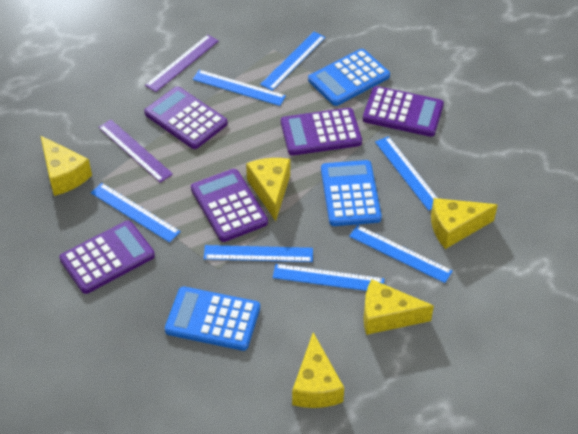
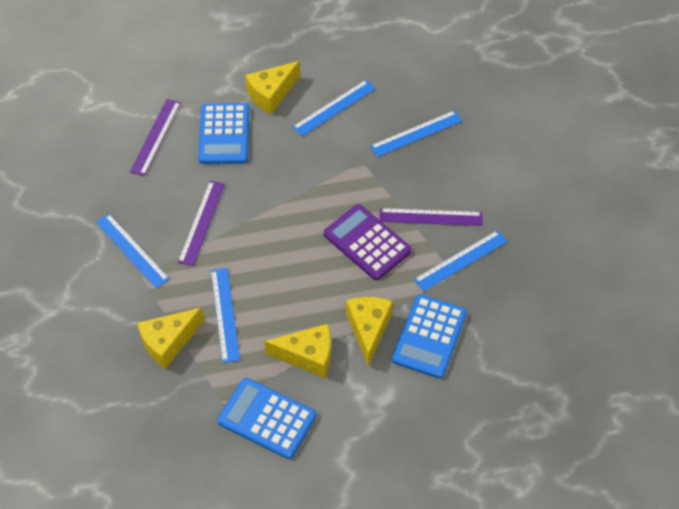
blue ruler: 7 -> 5
purple calculator: 5 -> 1
purple ruler: 2 -> 3
yellow cheese: 5 -> 4

